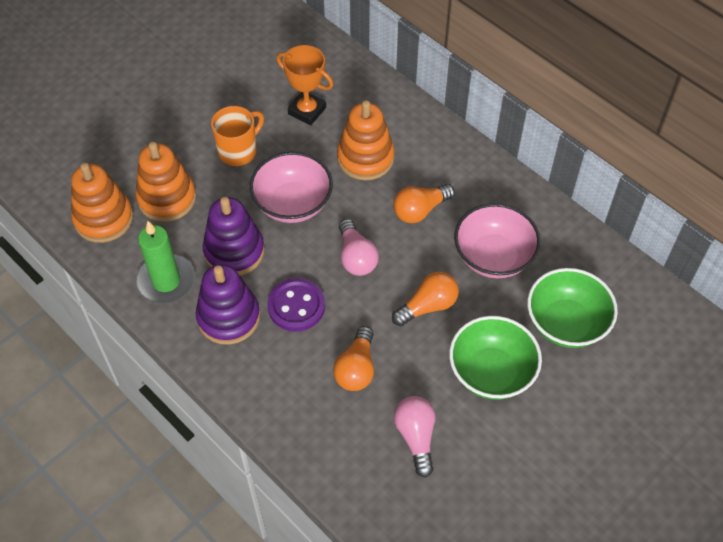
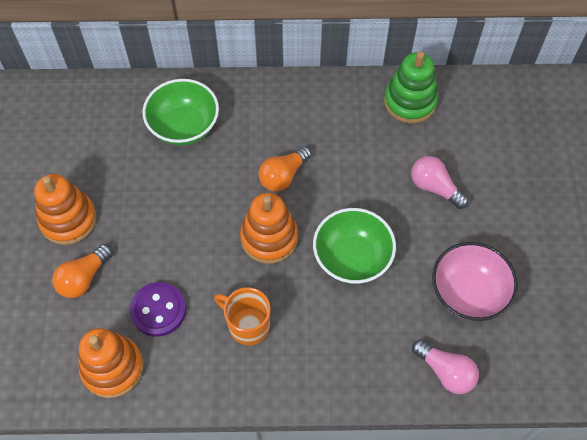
green candle: 1 -> 0
green stacking toy: 0 -> 1
orange light bulb: 3 -> 2
orange trophy: 1 -> 0
pink bowl: 2 -> 1
purple stacking toy: 2 -> 0

